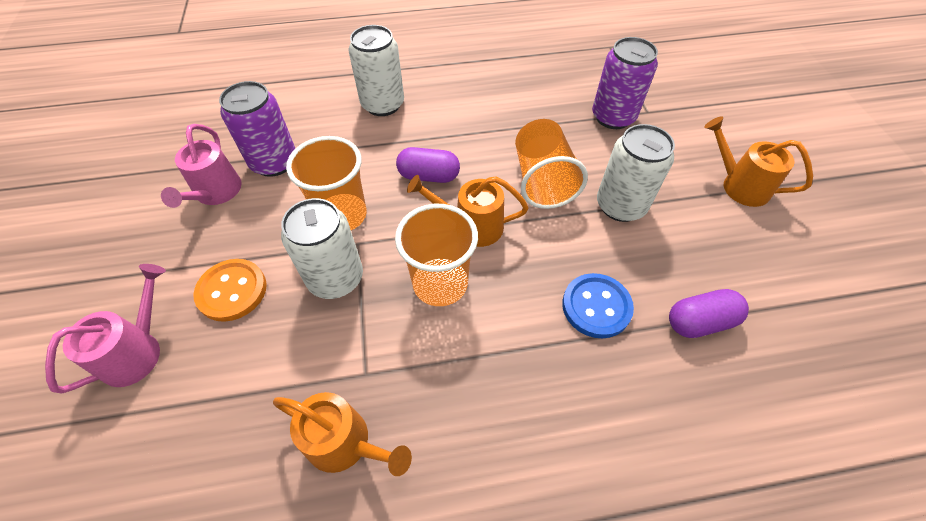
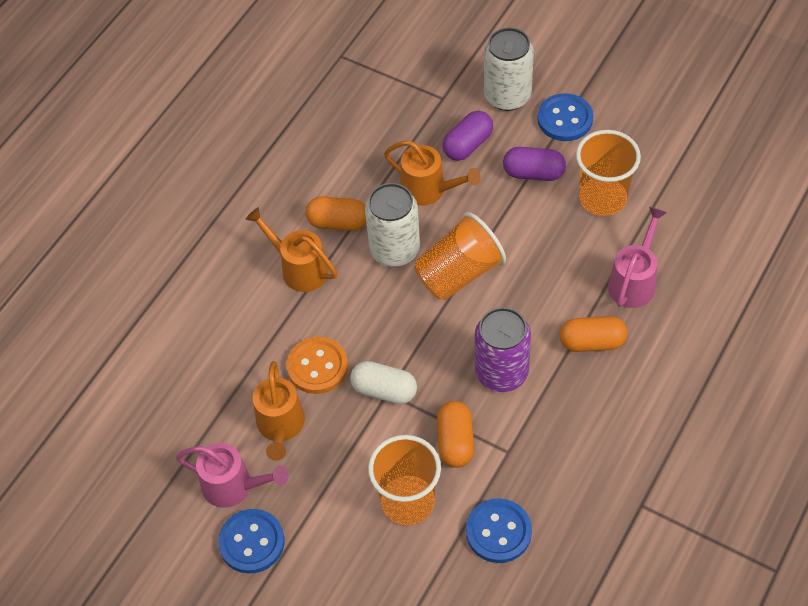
blue button: 1 -> 3
orange capsule: 0 -> 3
purple can: 2 -> 1
white can: 3 -> 2
white capsule: 0 -> 1

